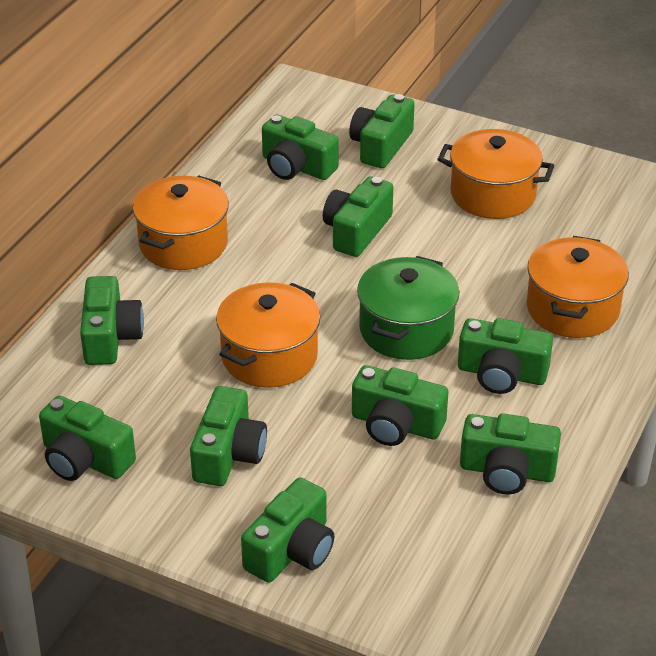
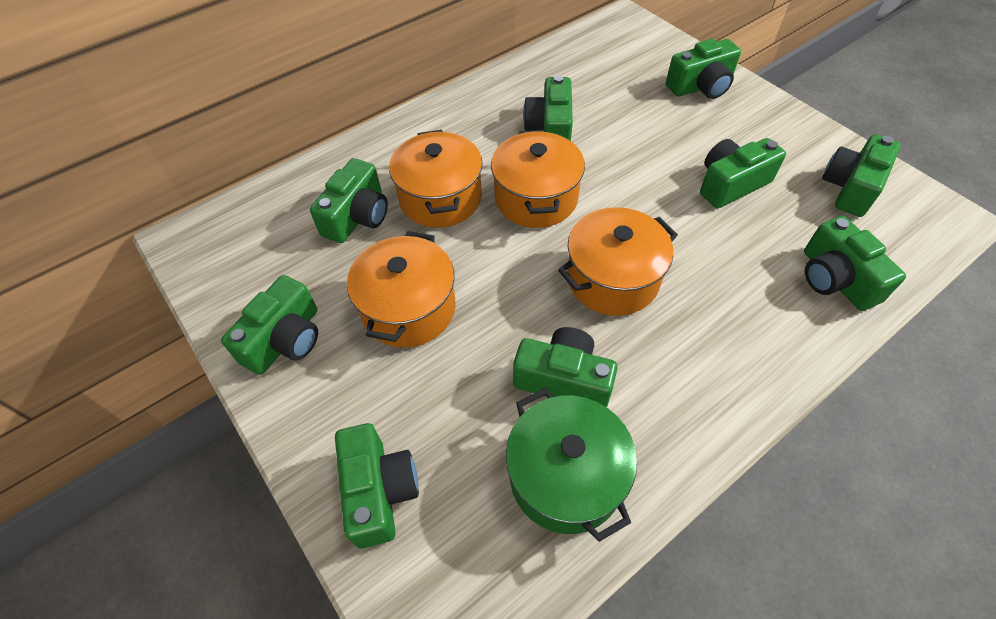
green camera: 10 -> 9

